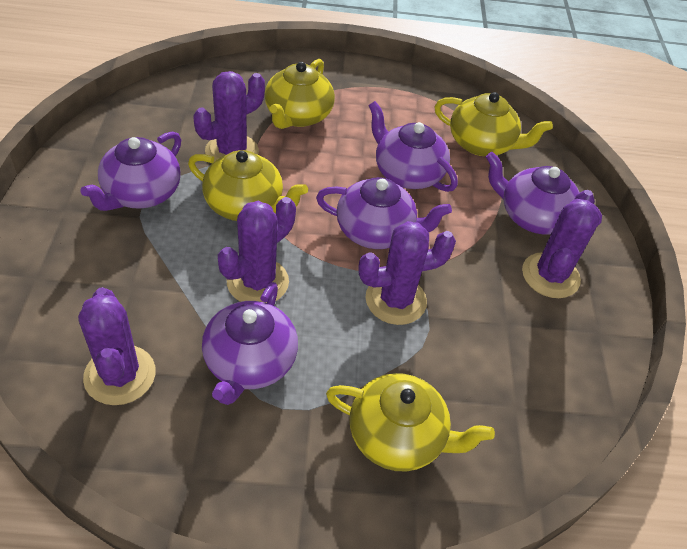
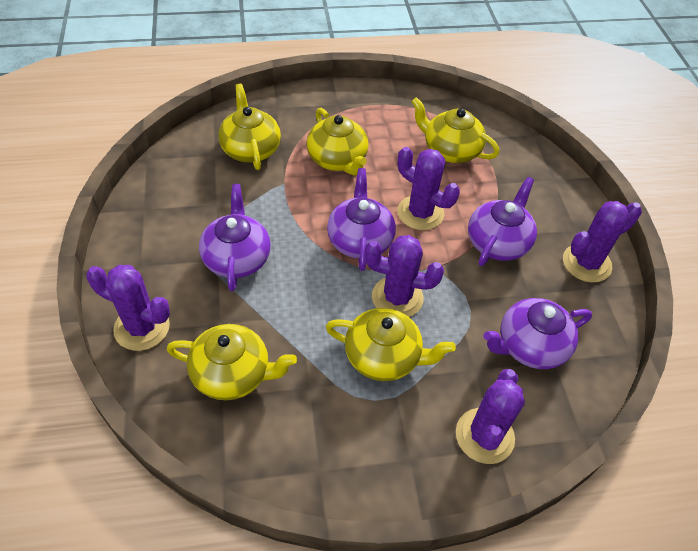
purple teapot: 5 -> 4
yellow teapot: 4 -> 5

